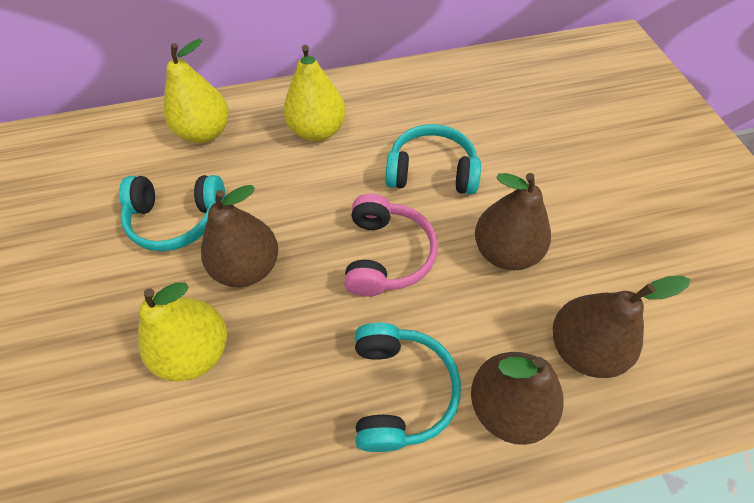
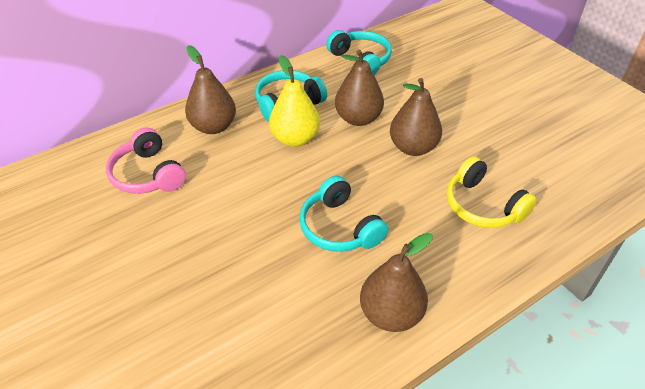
yellow headphones: 0 -> 1
yellow pear: 3 -> 1

